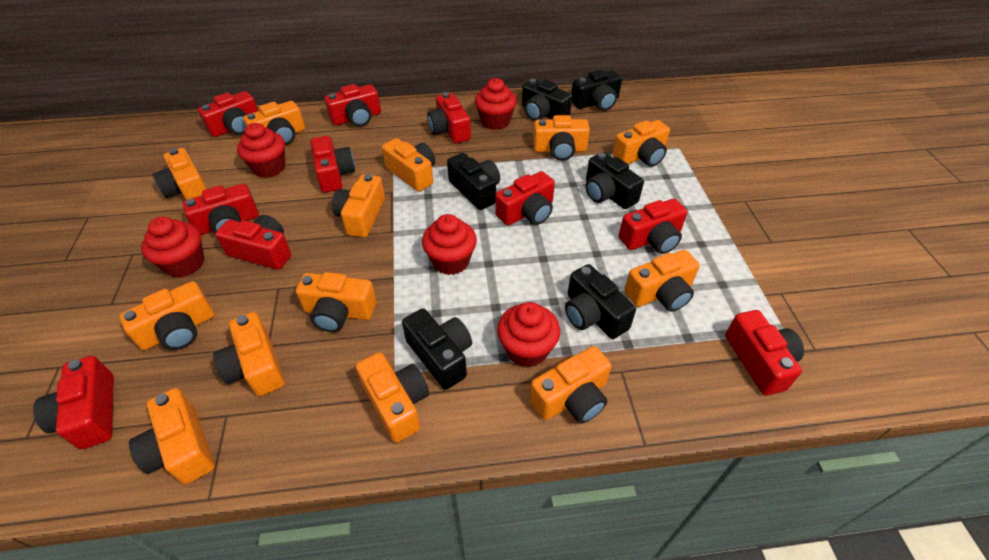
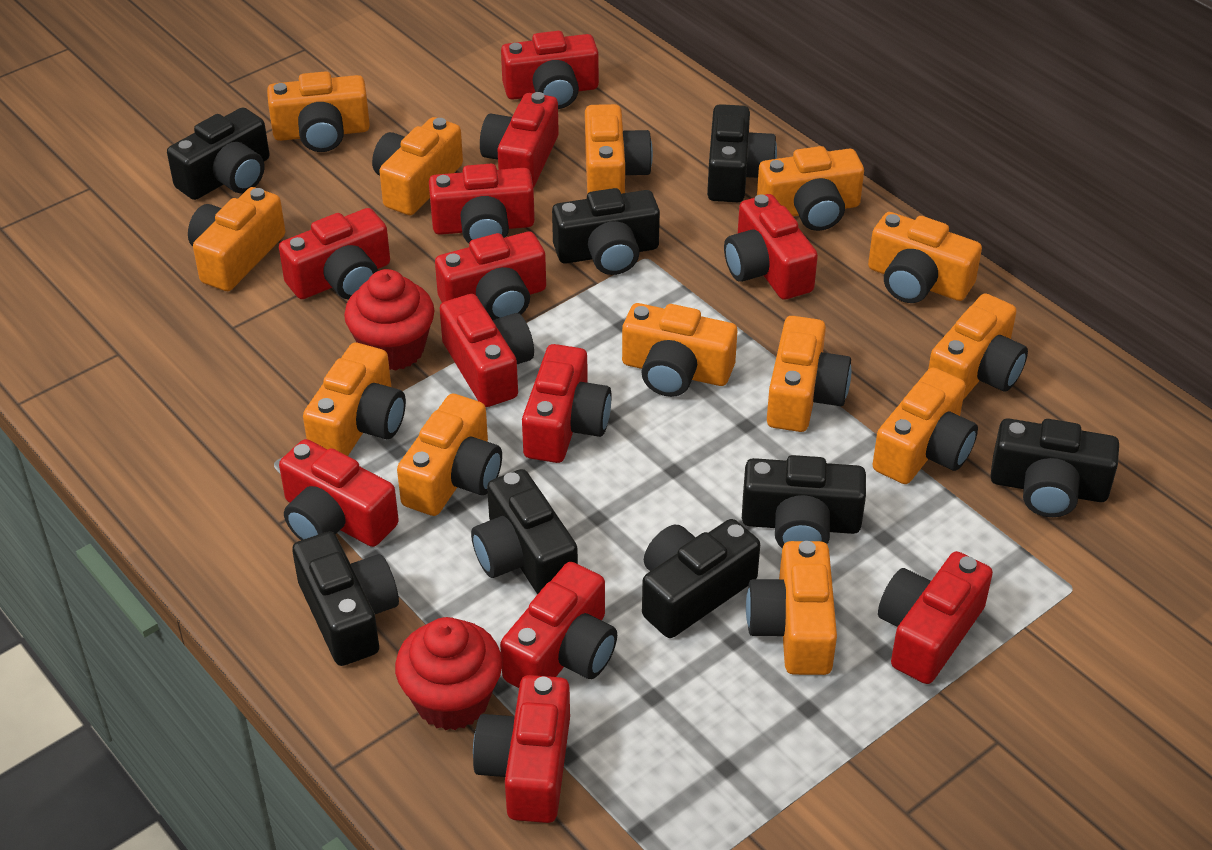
black camera: 6 -> 8
red camera: 10 -> 12
red cupcake: 5 -> 2

